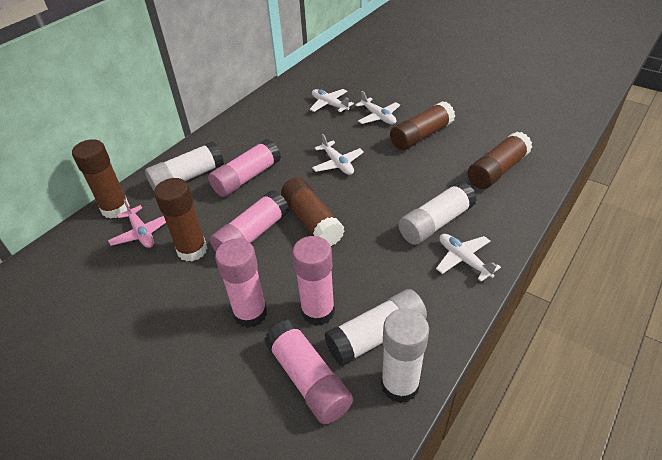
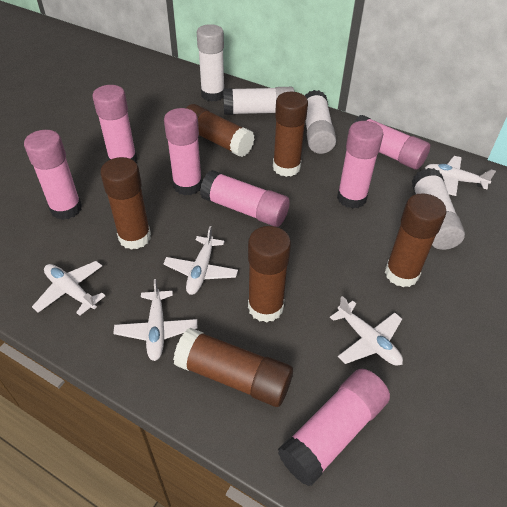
brown glue stick: 5 -> 6
pink glue stick: 5 -> 7
pink plane: 1 -> 0
white plane: 4 -> 5

